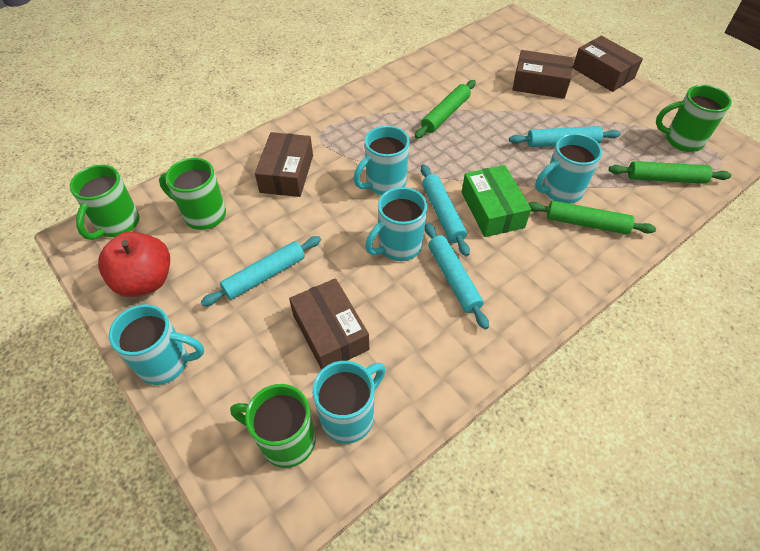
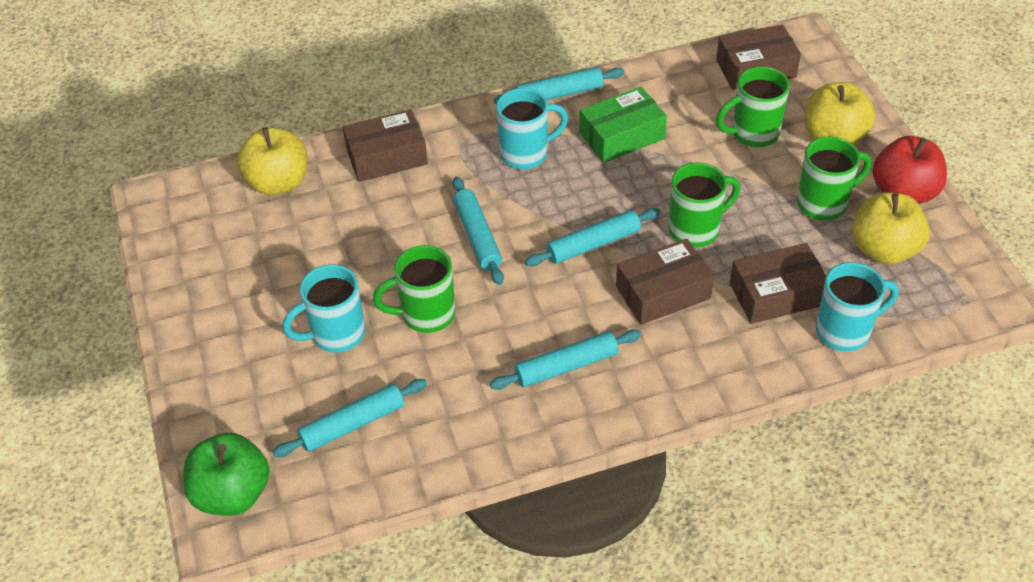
green apple: 0 -> 1
green rolling pin: 3 -> 0
turquoise mug: 5 -> 3
turquoise rolling pin: 4 -> 5
yellow apple: 0 -> 3

